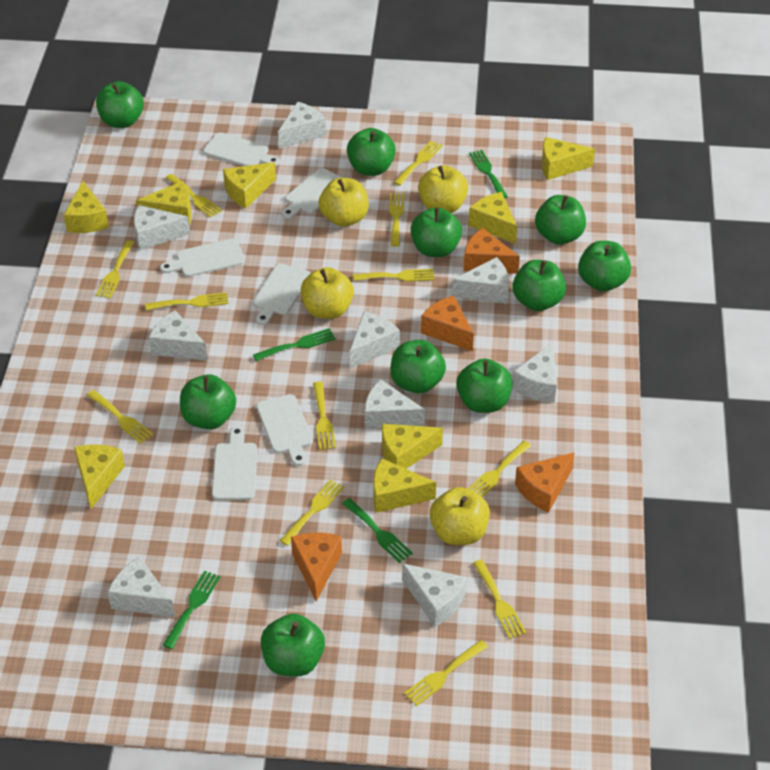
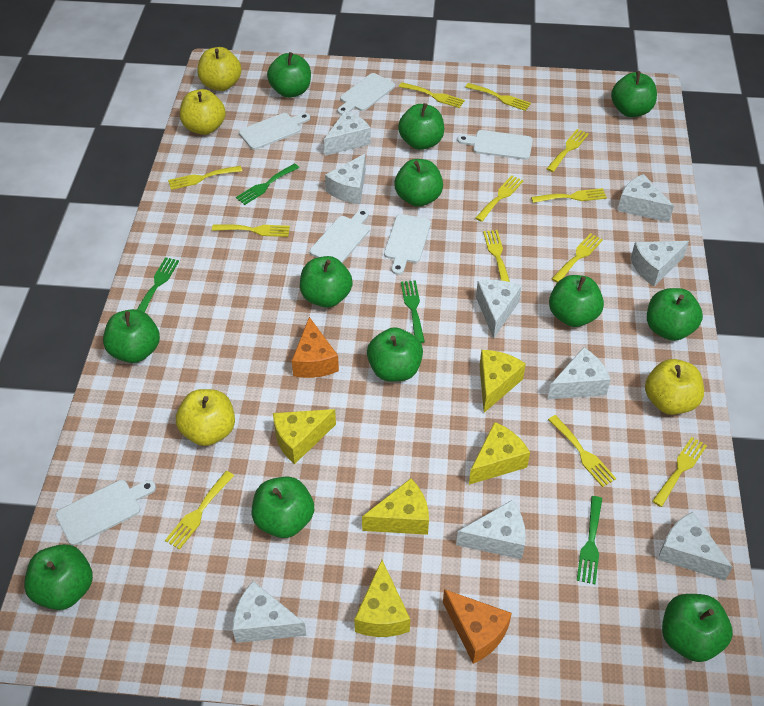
green apple: 10 -> 12
orange cheese: 4 -> 2
yellow cheese: 8 -> 5

